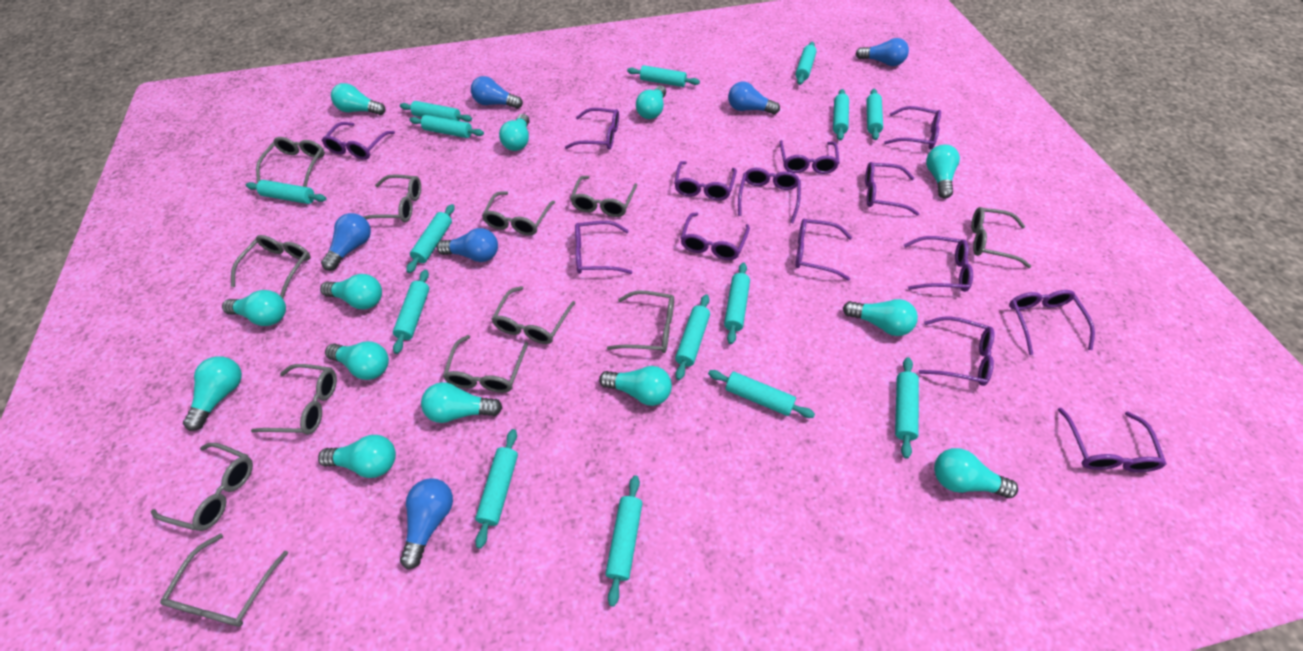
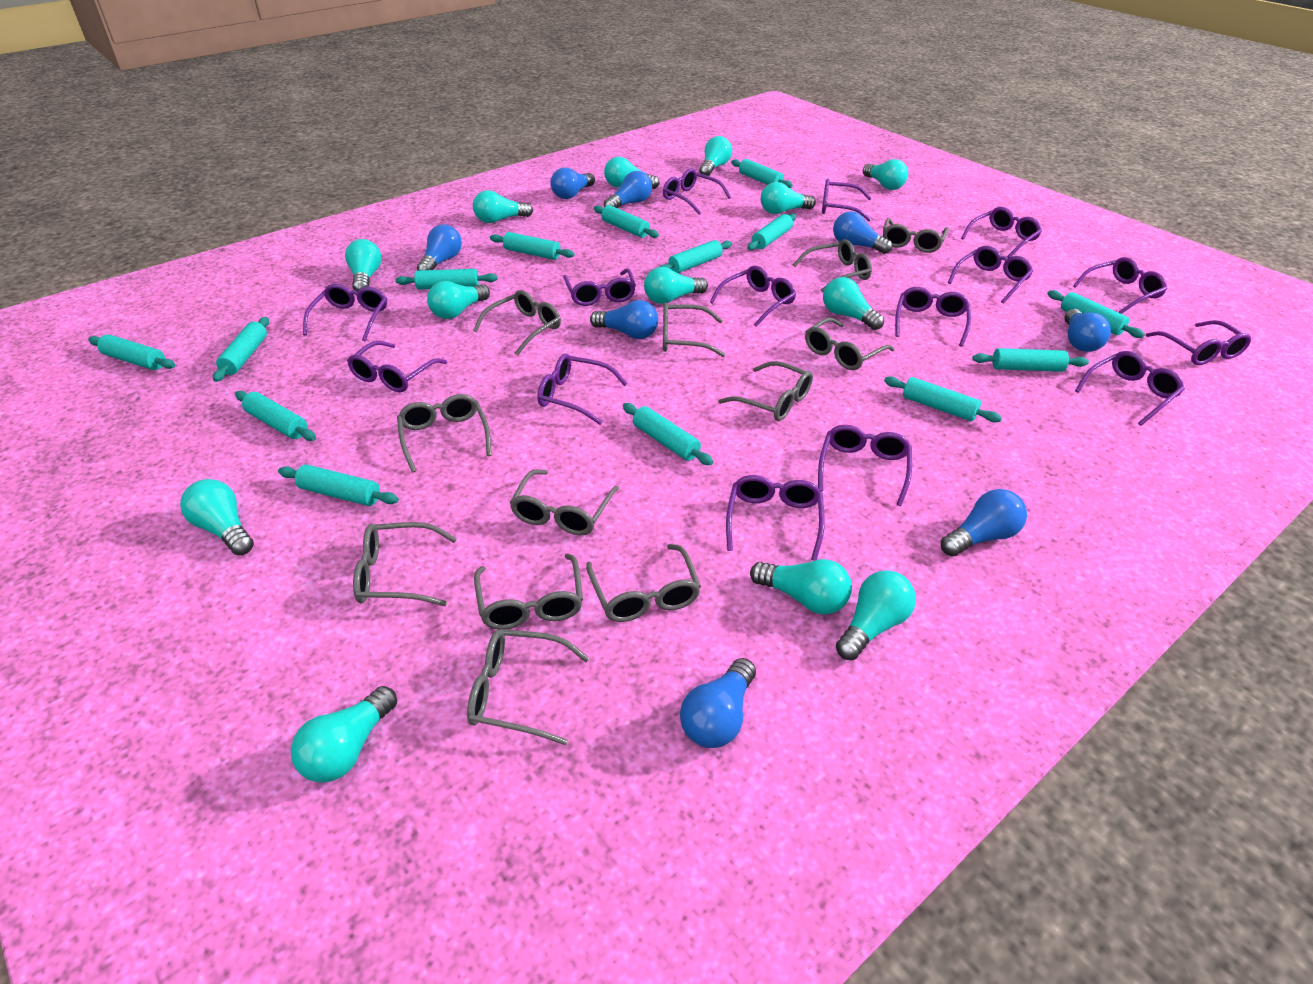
blue light bulb: 6 -> 8
purple glasses: 14 -> 15
turquoise rolling pin: 15 -> 14

